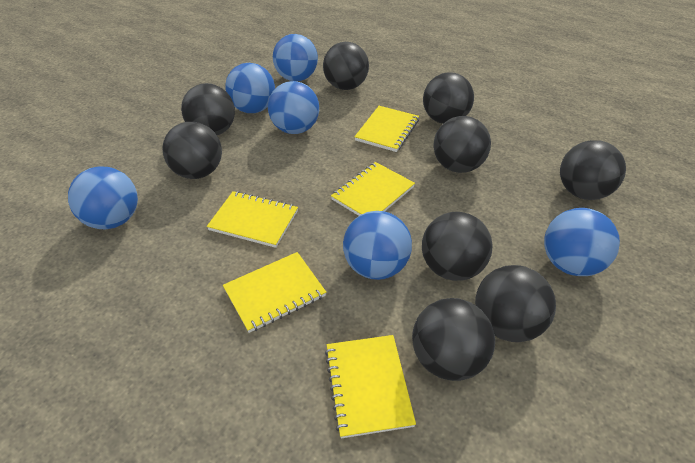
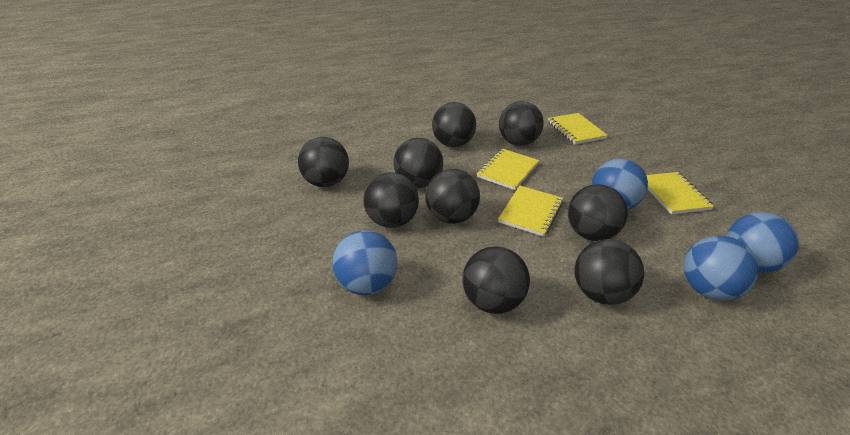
blue ball: 6 -> 4
yellow notebook: 5 -> 4

